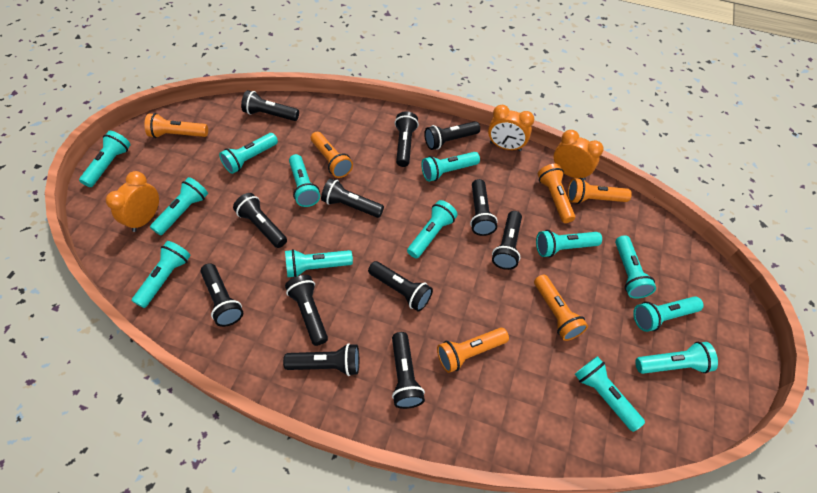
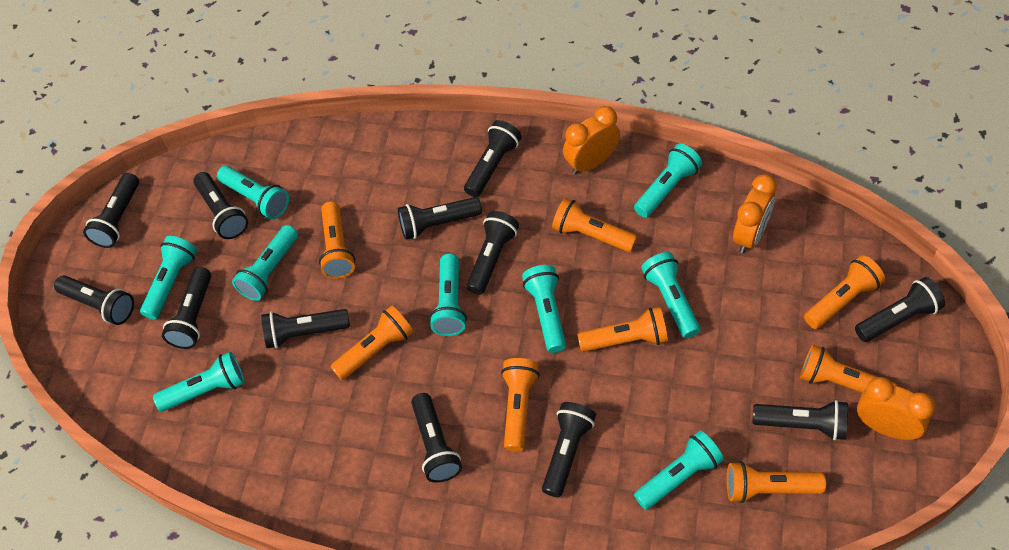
orange flashlight: 6 -> 8
turquoise flashlight: 13 -> 9

